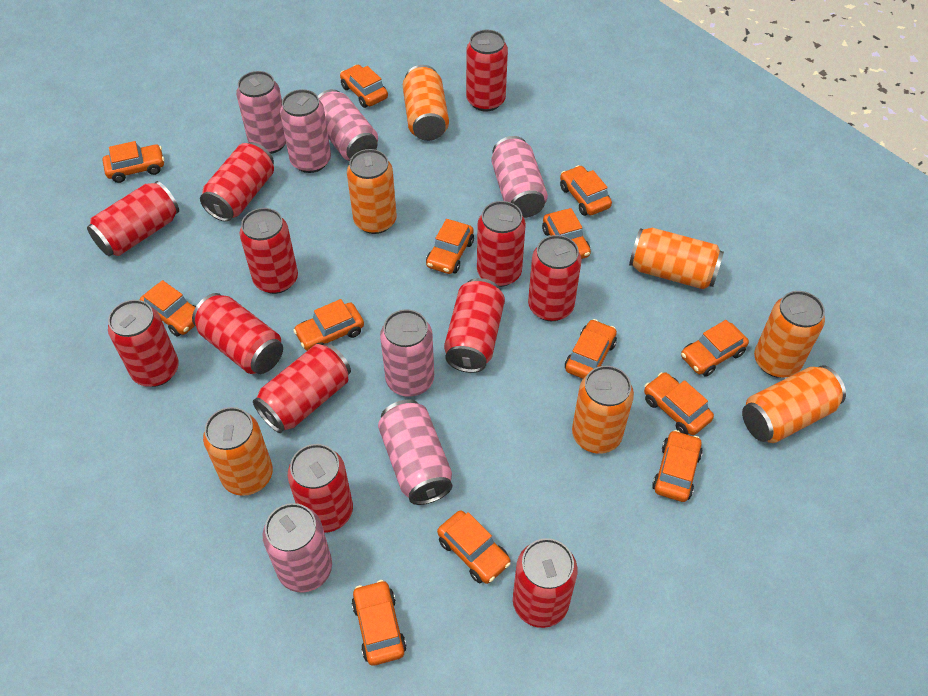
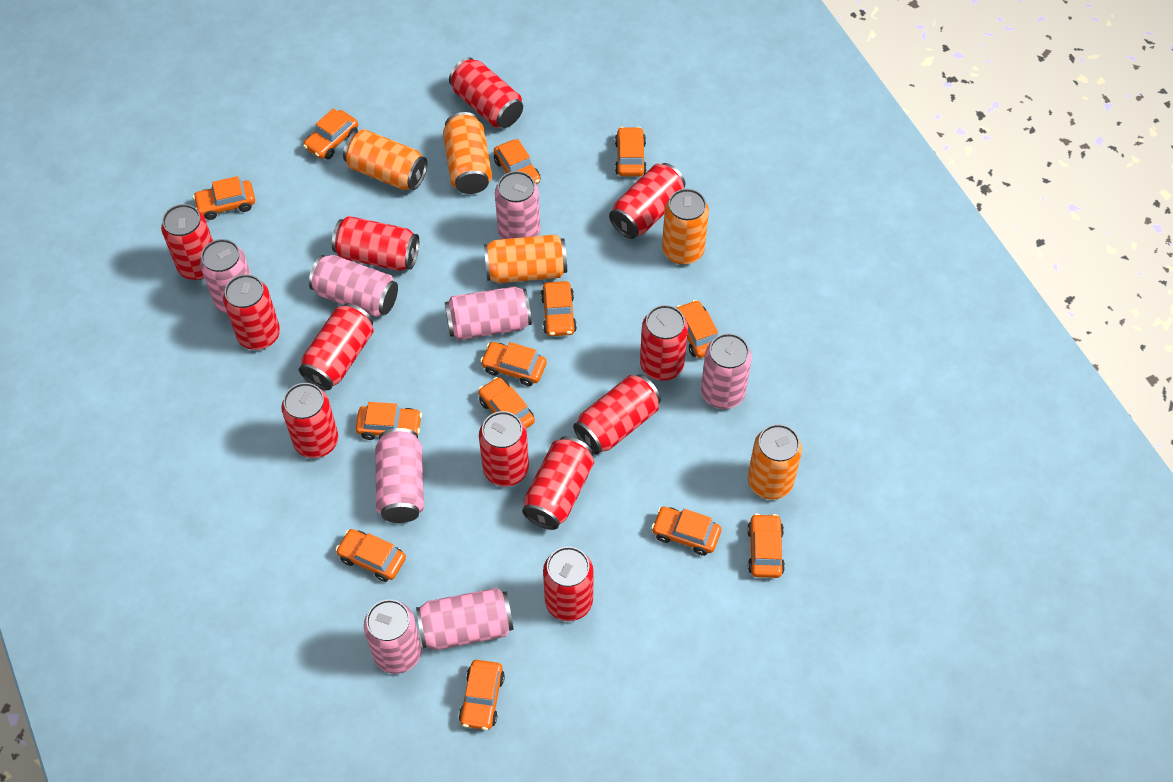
orange can: 7 -> 5
pink can: 7 -> 8

